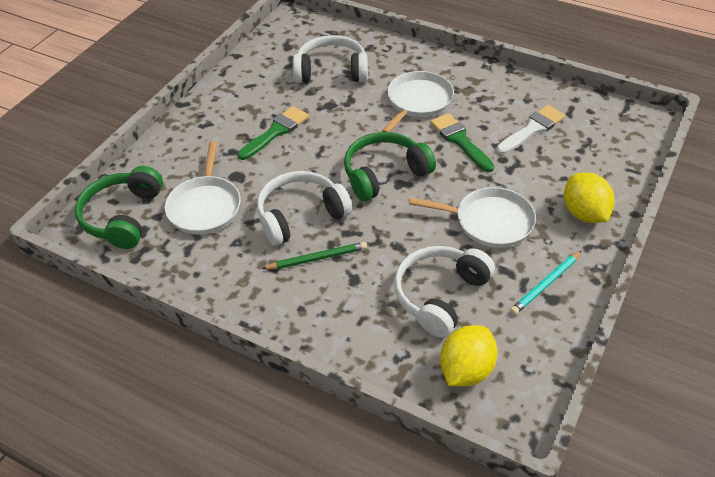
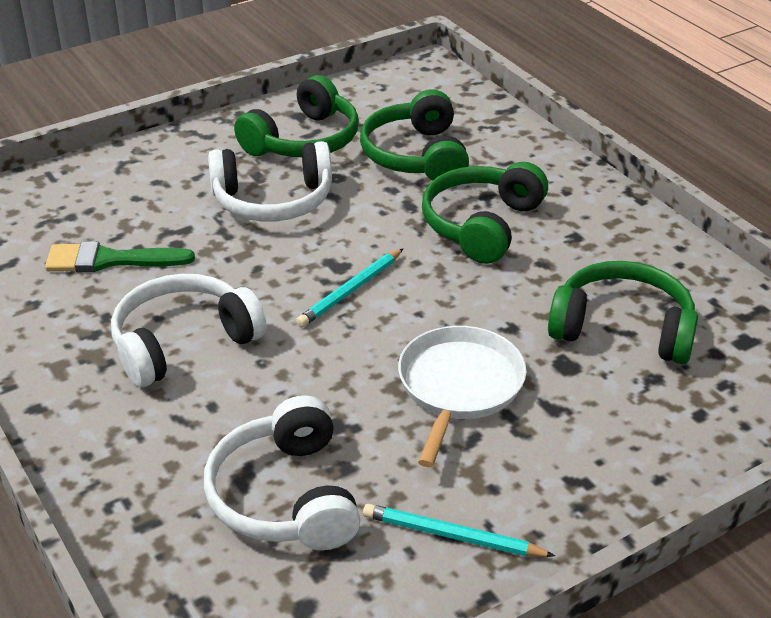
green brush: 2 -> 1
green headphones: 2 -> 4
green pencil: 1 -> 0
turquoise pencil: 1 -> 2
white brush: 1 -> 0
white pan: 3 -> 1
yellow lemon: 2 -> 0

